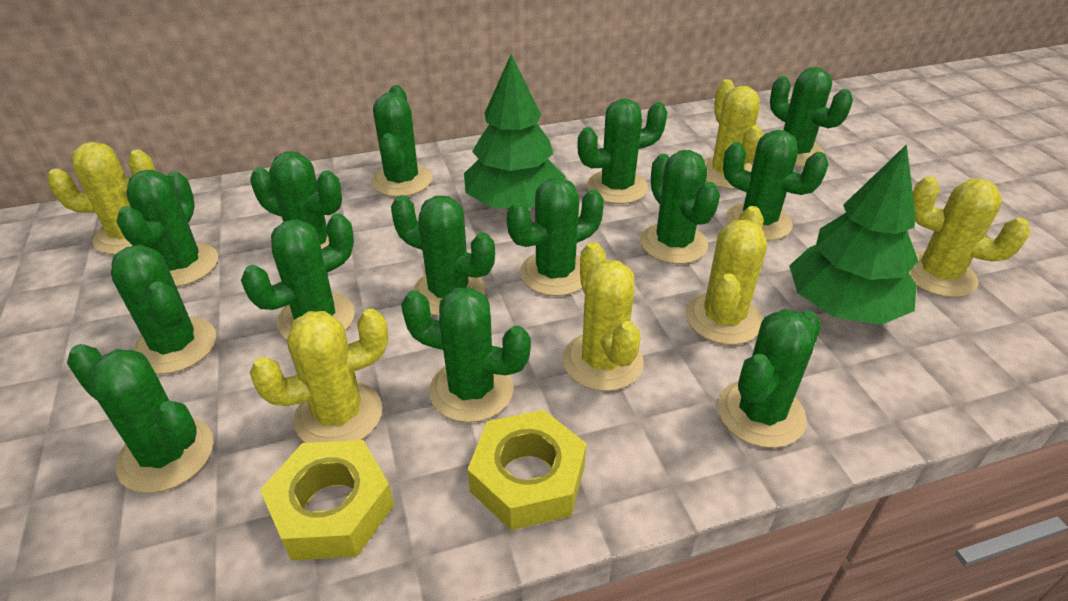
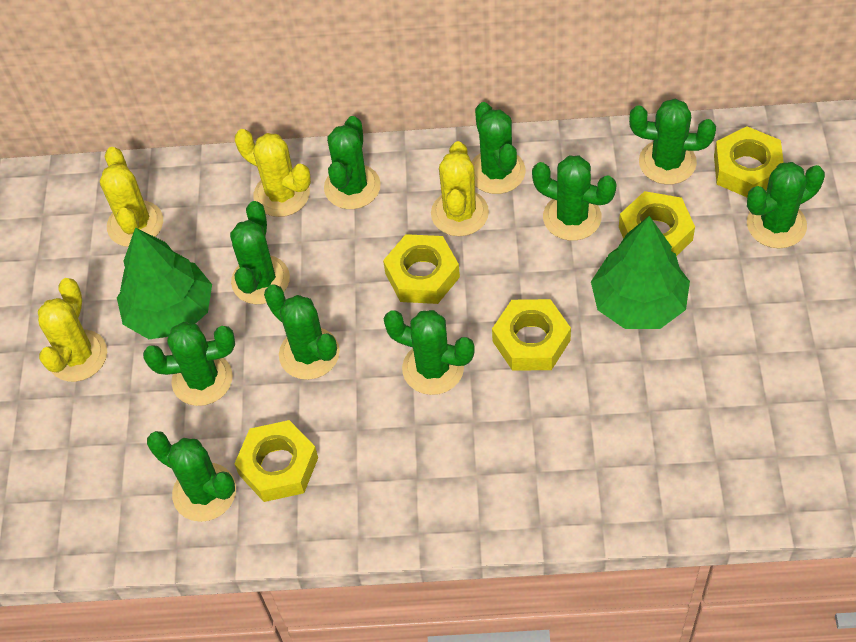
green cactus: 14 -> 10
yellow cactus: 6 -> 4
yellow nut: 2 -> 5

